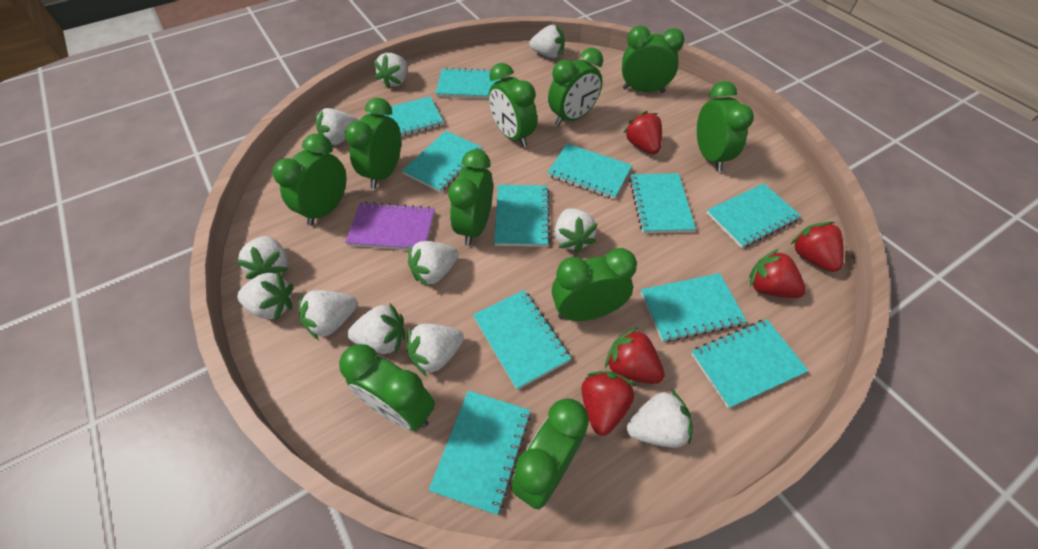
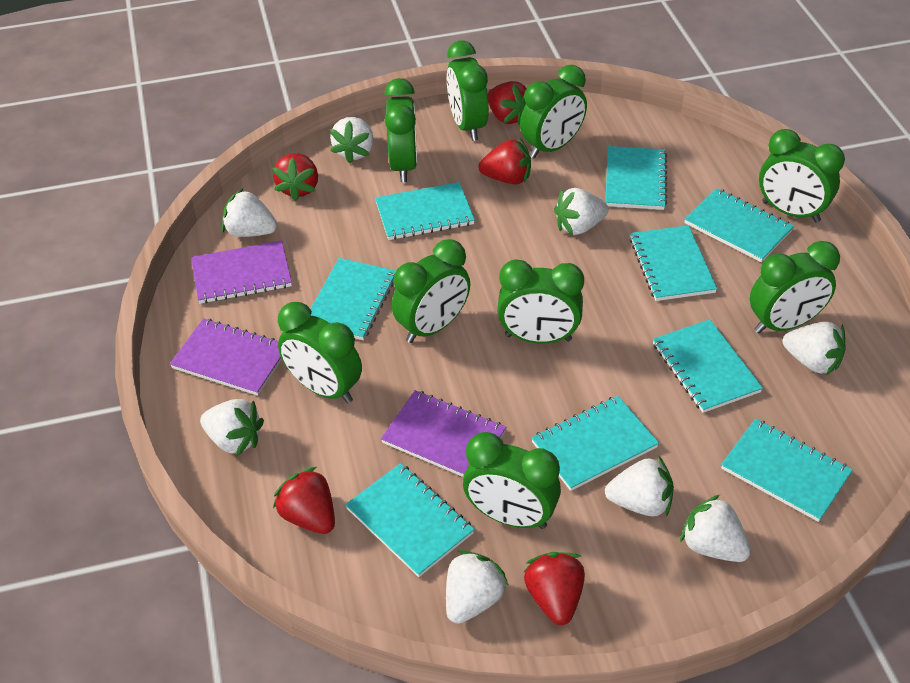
green clock: 10 -> 9
purple notebook: 1 -> 3
turquoise notebook: 11 -> 9
white strawberry: 11 -> 8

